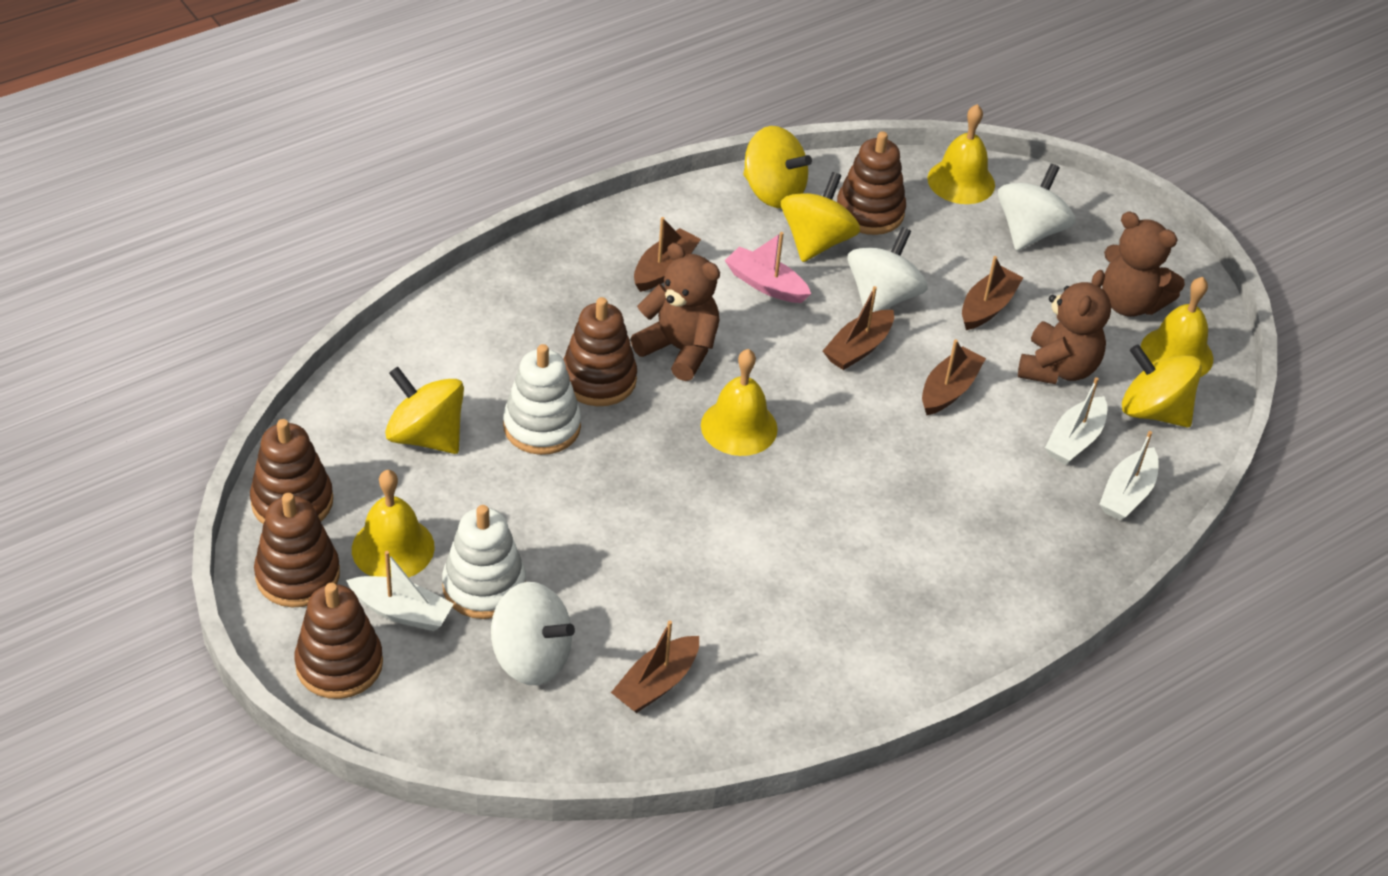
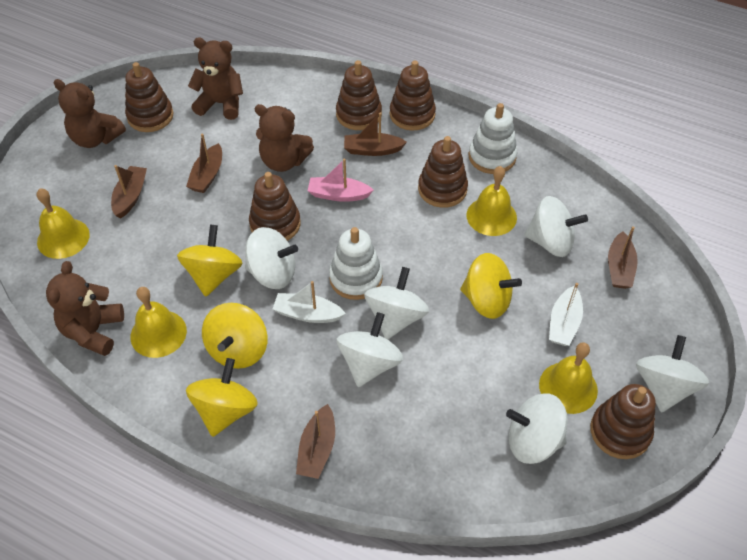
brown stacking toy: 5 -> 6
brown teddy bear: 3 -> 4
white boat: 3 -> 2
white spinning top: 3 -> 6

